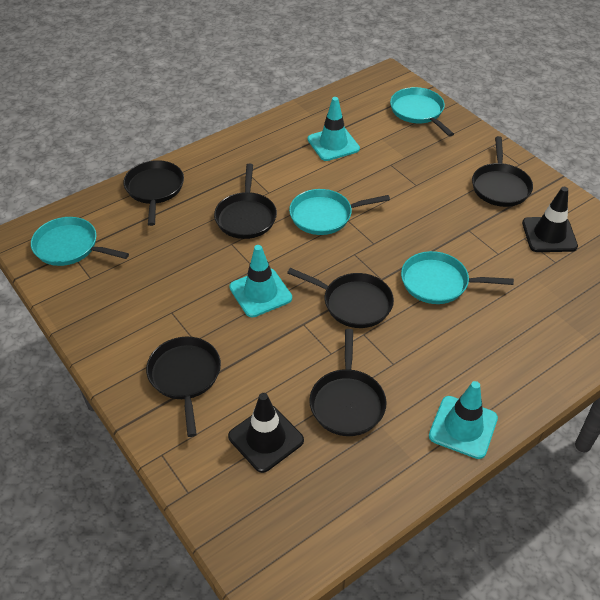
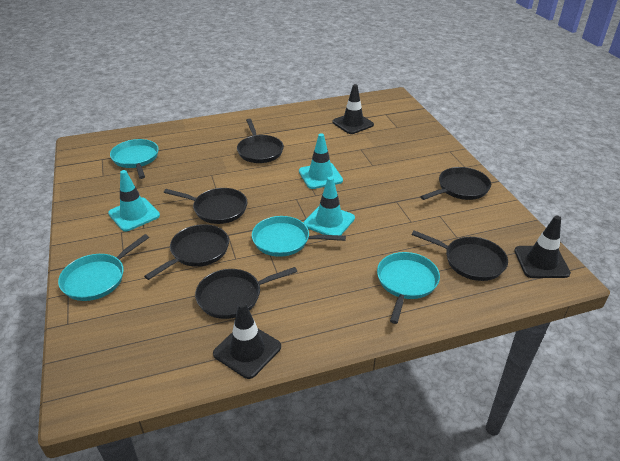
black traffic cone: 2 -> 3

